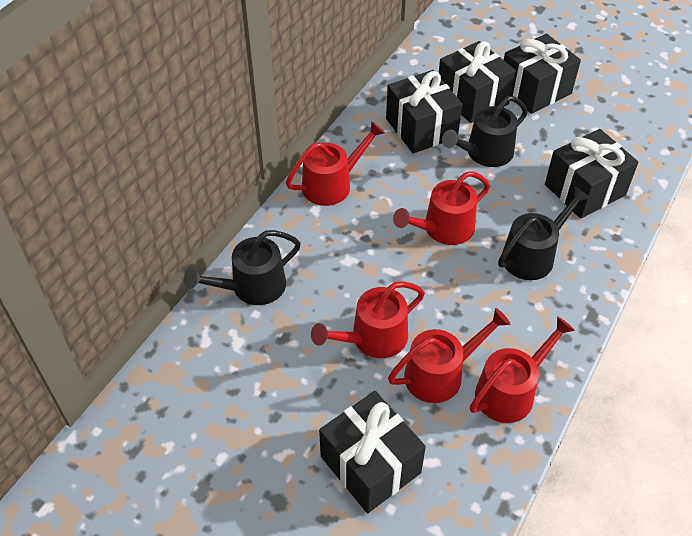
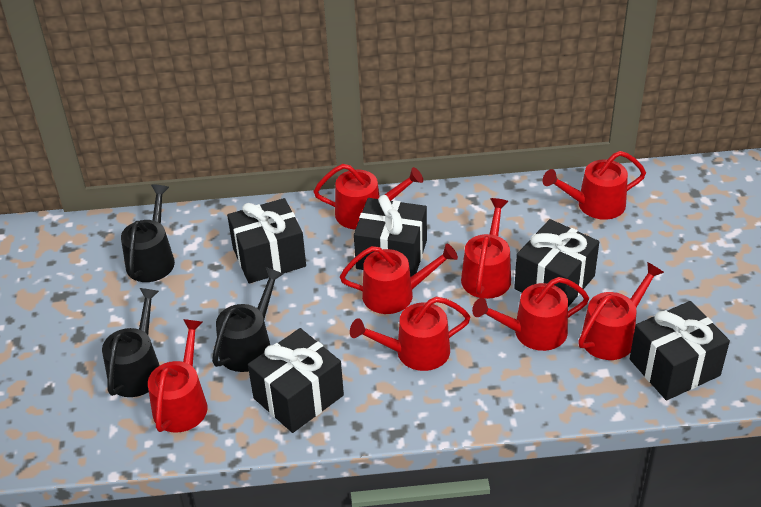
red watering can: 5 -> 8

